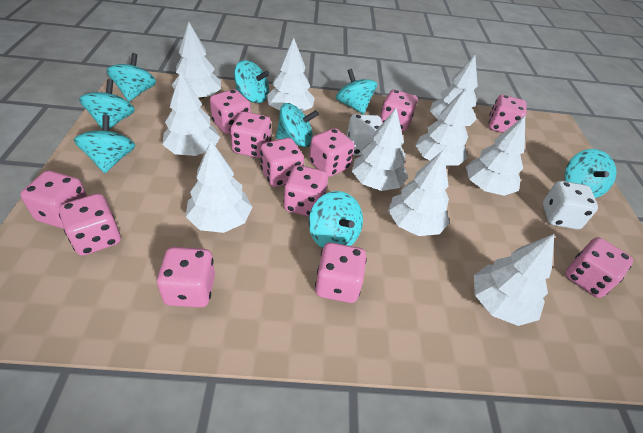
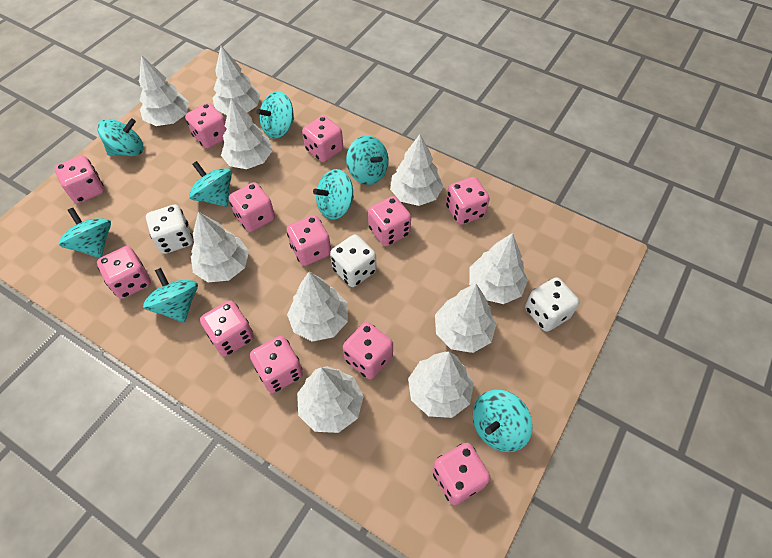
white dice: 2 -> 3

